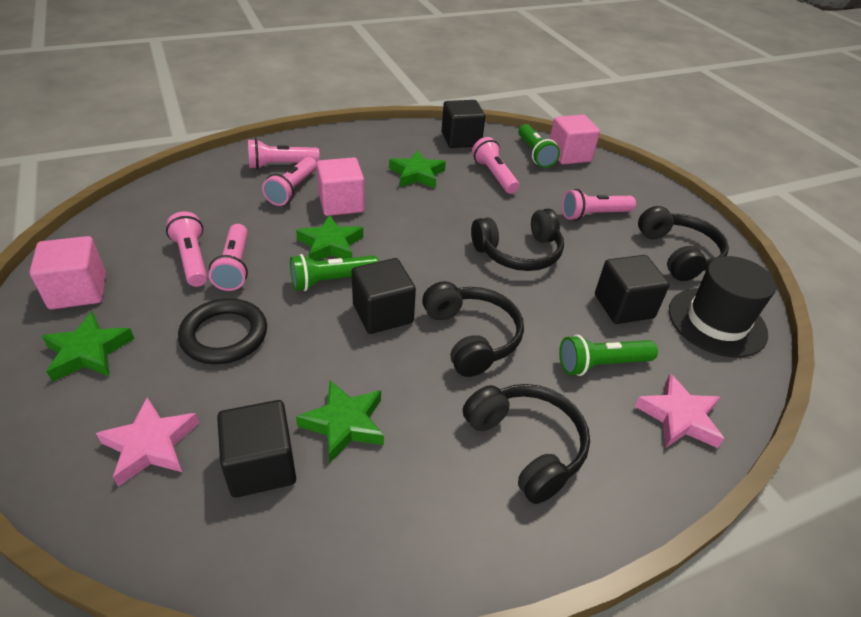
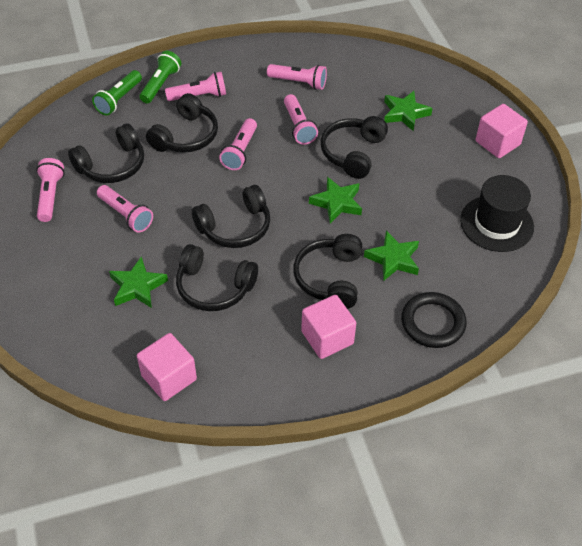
black cube: 4 -> 0
black headphones: 4 -> 6
green flashlight: 3 -> 2
pink star: 2 -> 0

